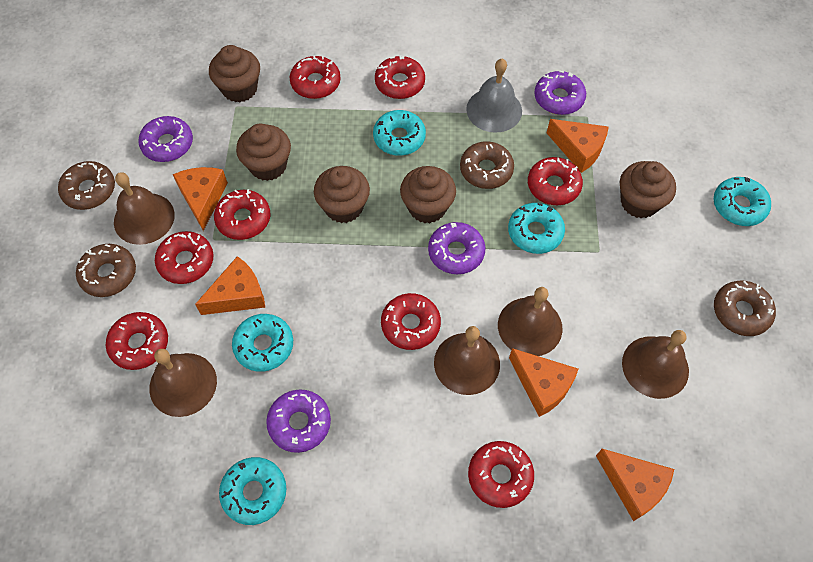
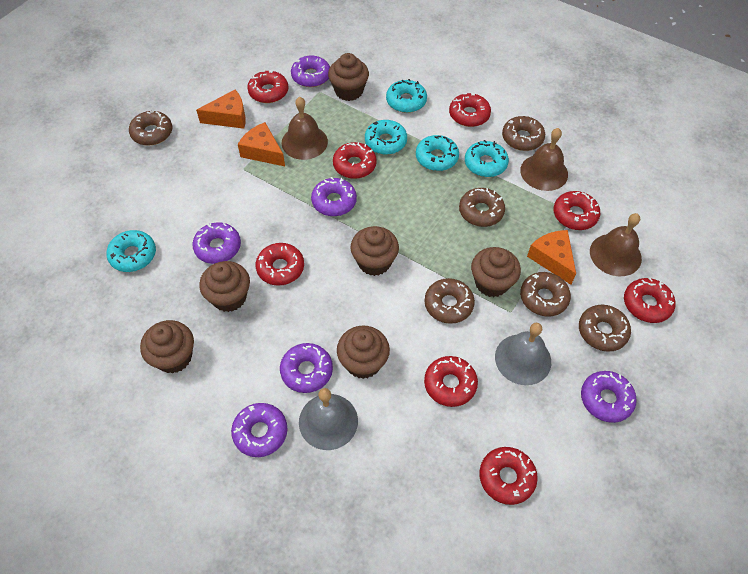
brown bell: 5 -> 3
brown cupcake: 5 -> 6
brown donut: 4 -> 6
grey bell: 1 -> 2
orange cheese: 5 -> 3
purple donut: 4 -> 6

